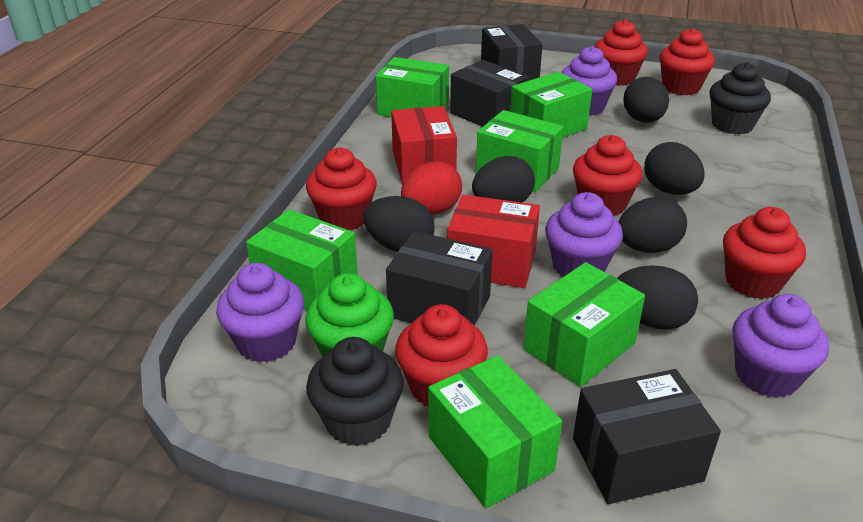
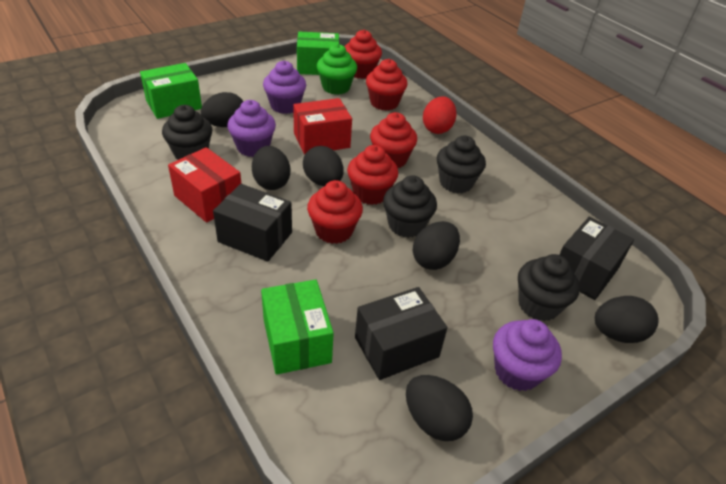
black box: 4 -> 3
black cupcake: 2 -> 4
green box: 6 -> 3
purple cupcake: 4 -> 3
red cupcake: 6 -> 5

